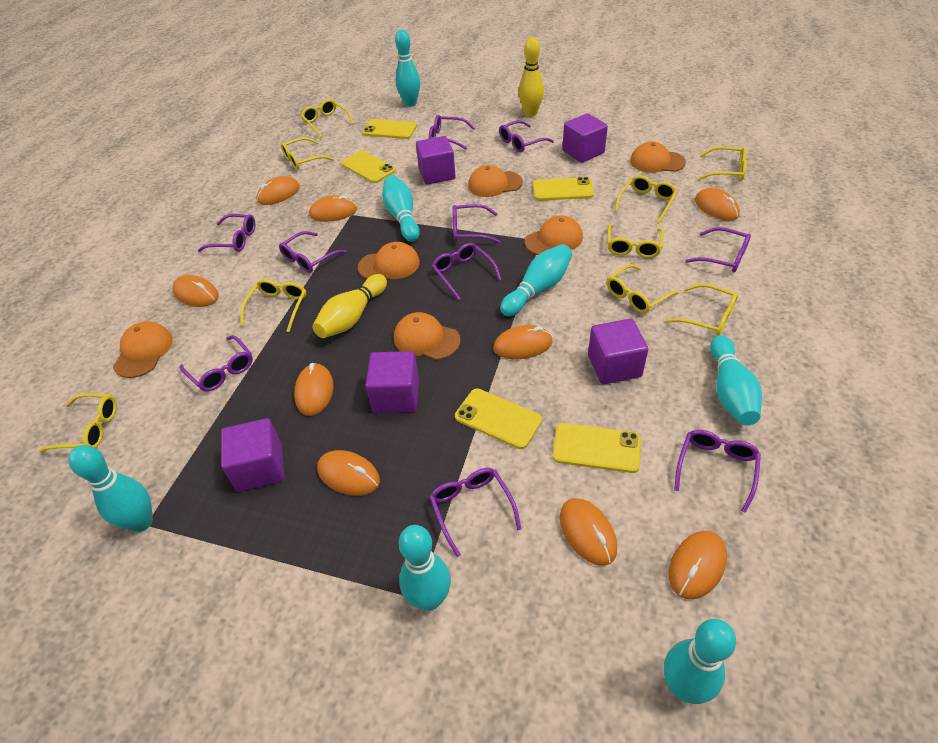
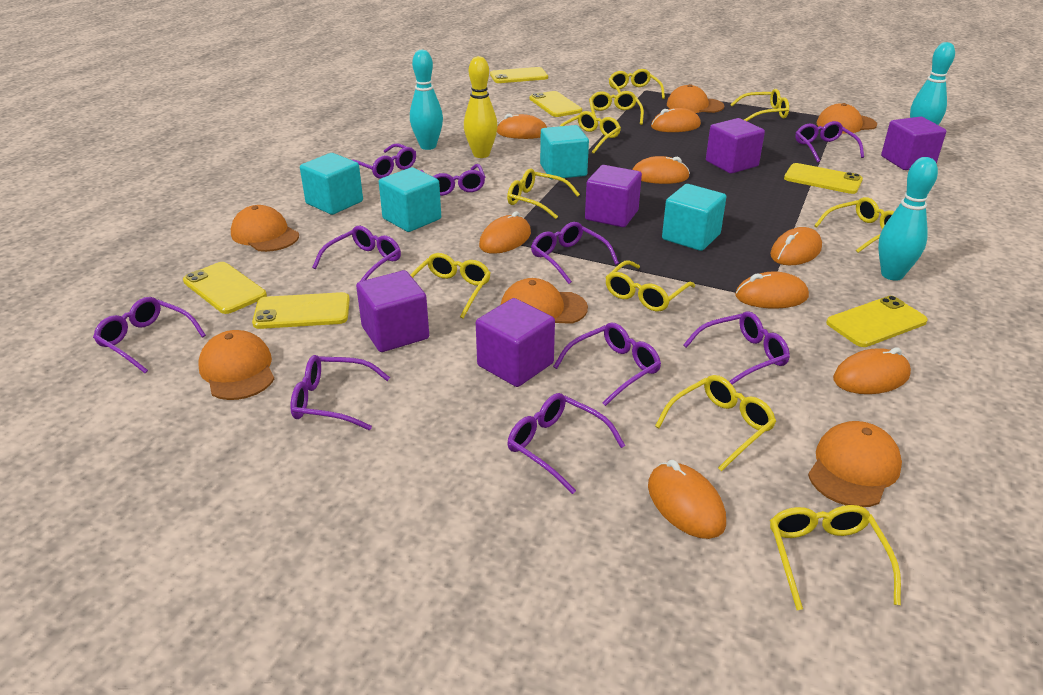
orange mouse: 9 -> 8
turquoise bowling pin: 7 -> 3
turquoise cube: 0 -> 4
yellow bowling pin: 2 -> 1
yellow glasses: 9 -> 10
yellow phone: 5 -> 6

